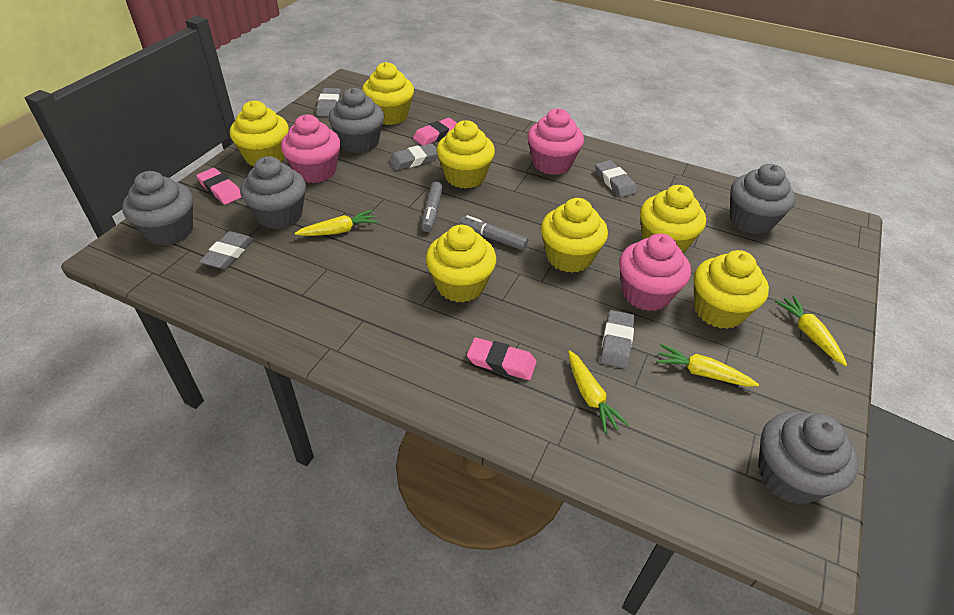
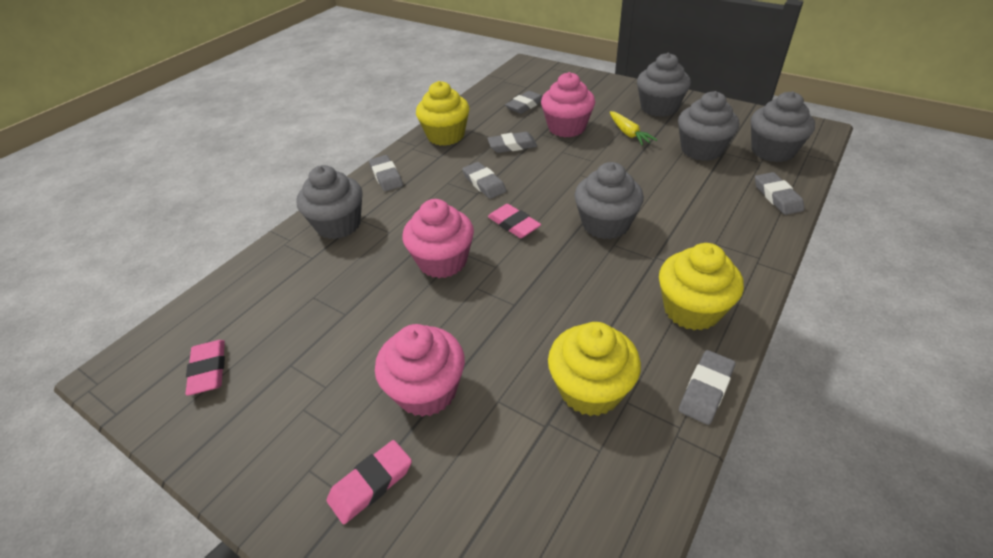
grey eraser: 5 -> 6
grey marker: 2 -> 0
yellow carrot: 4 -> 1
yellow cupcake: 7 -> 3

